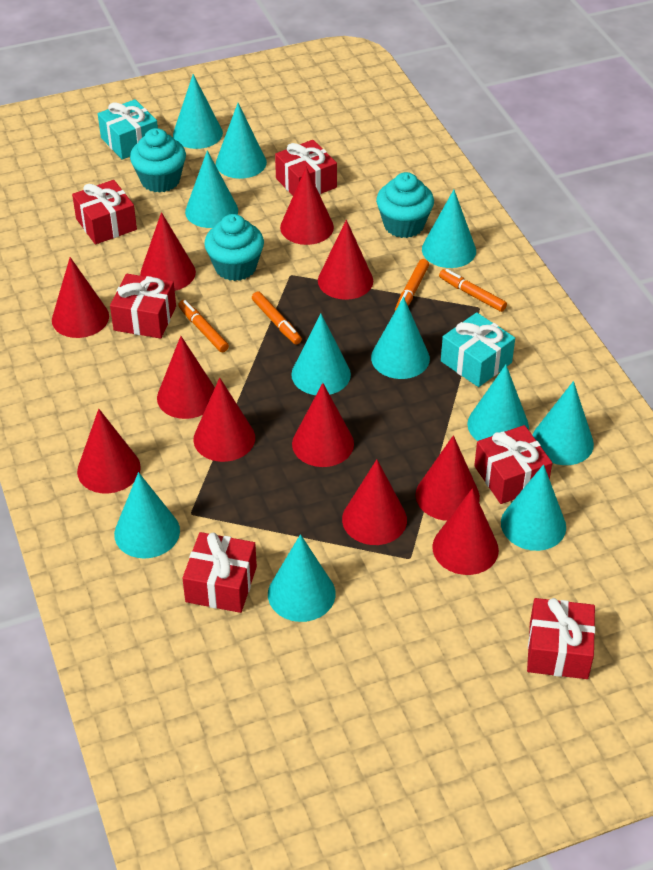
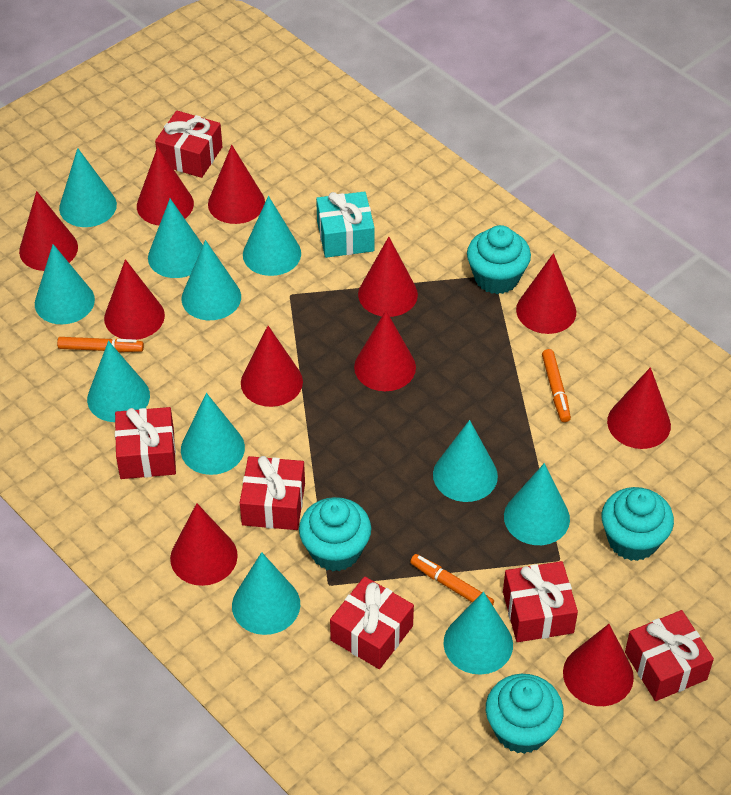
orange marker: 4 -> 3
turquoise cupcake: 3 -> 4
turquoise gift: 2 -> 1

